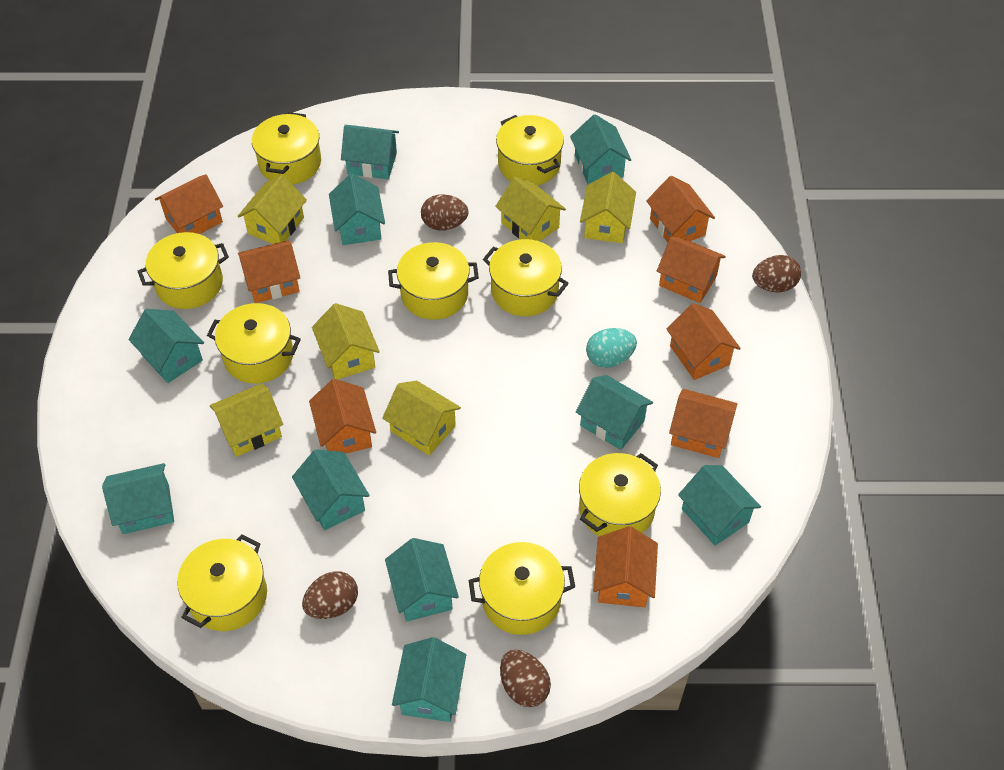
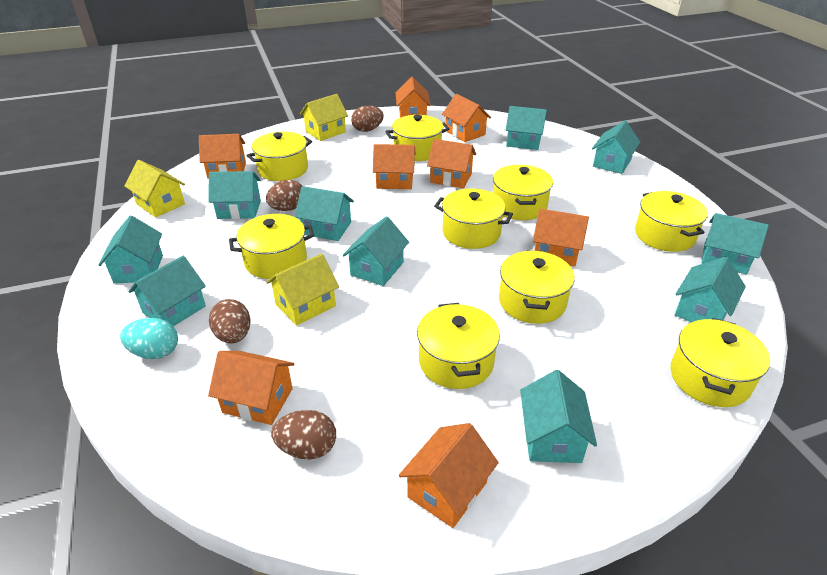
yellow house: 6 -> 3

